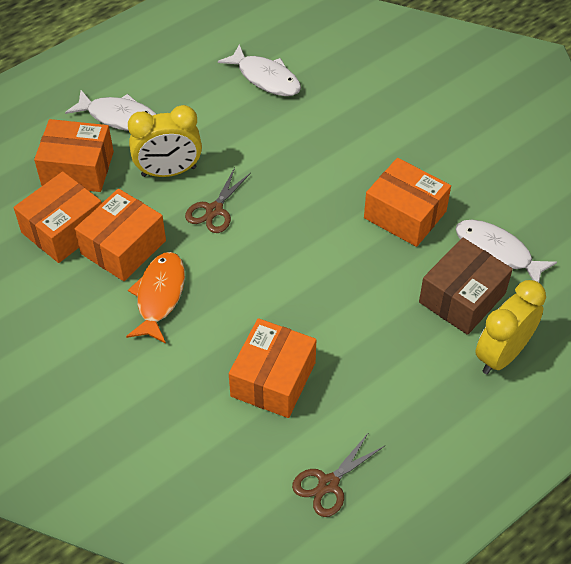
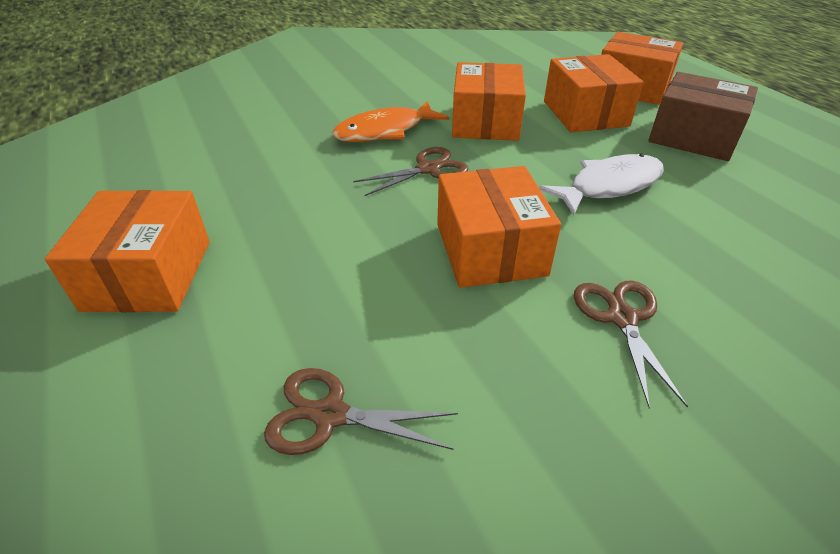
brown scissors: 2 -> 3
white fish: 3 -> 1
yellow clock: 2 -> 0

